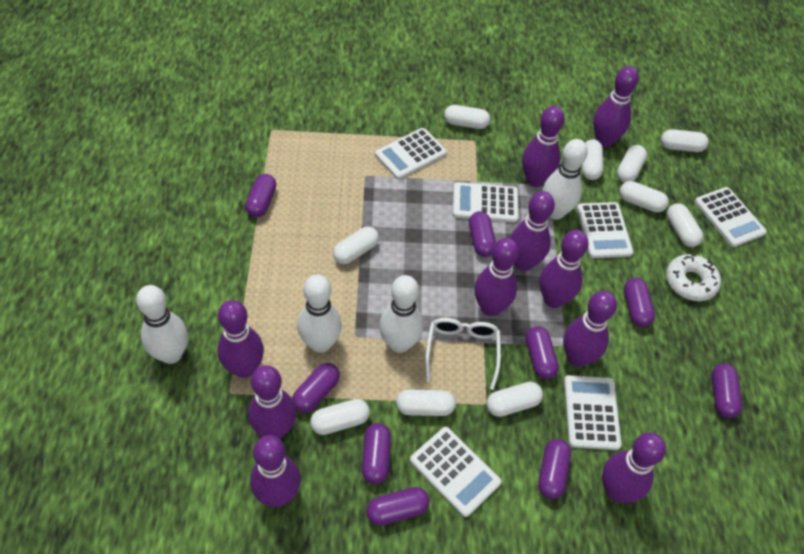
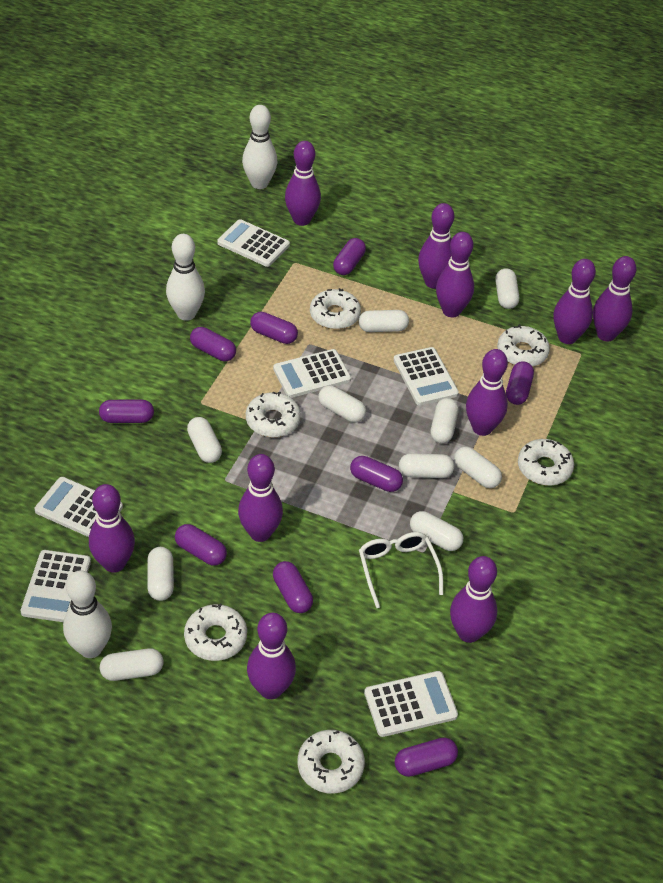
white bowling pin: 4 -> 3
white donut: 1 -> 6

